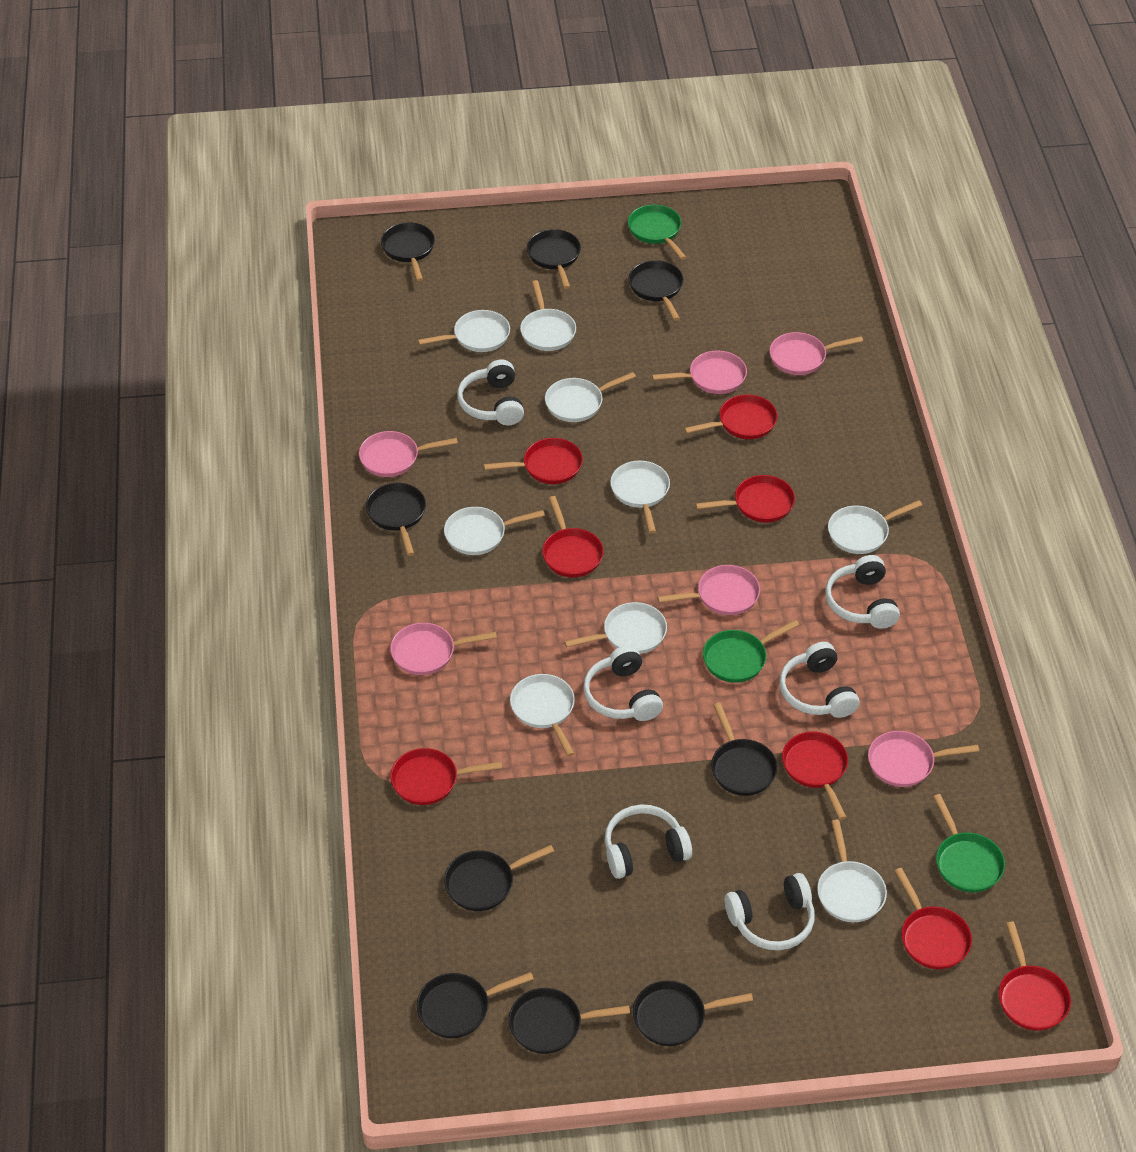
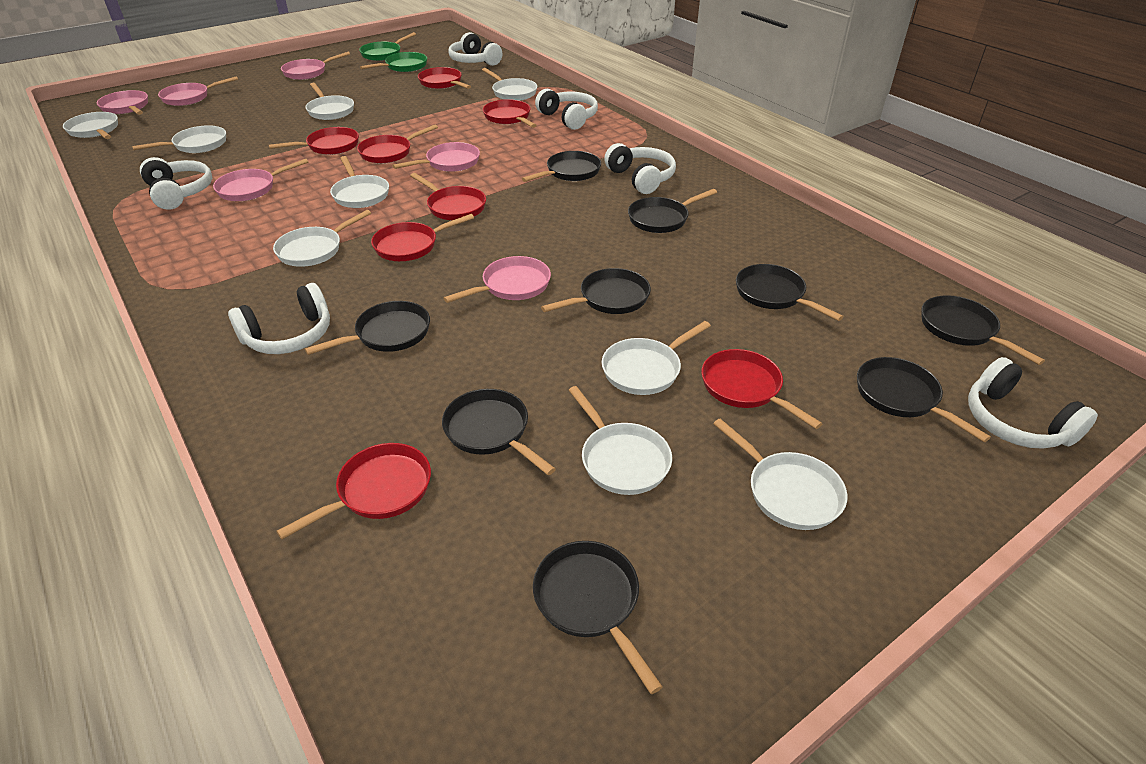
green pan: 3 -> 2

